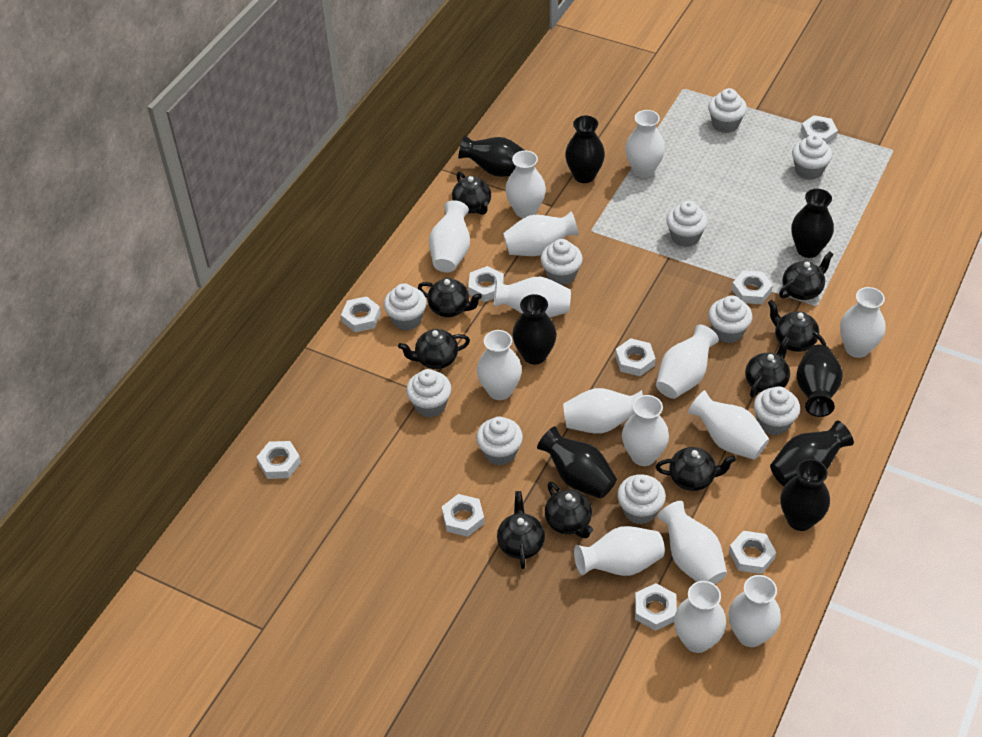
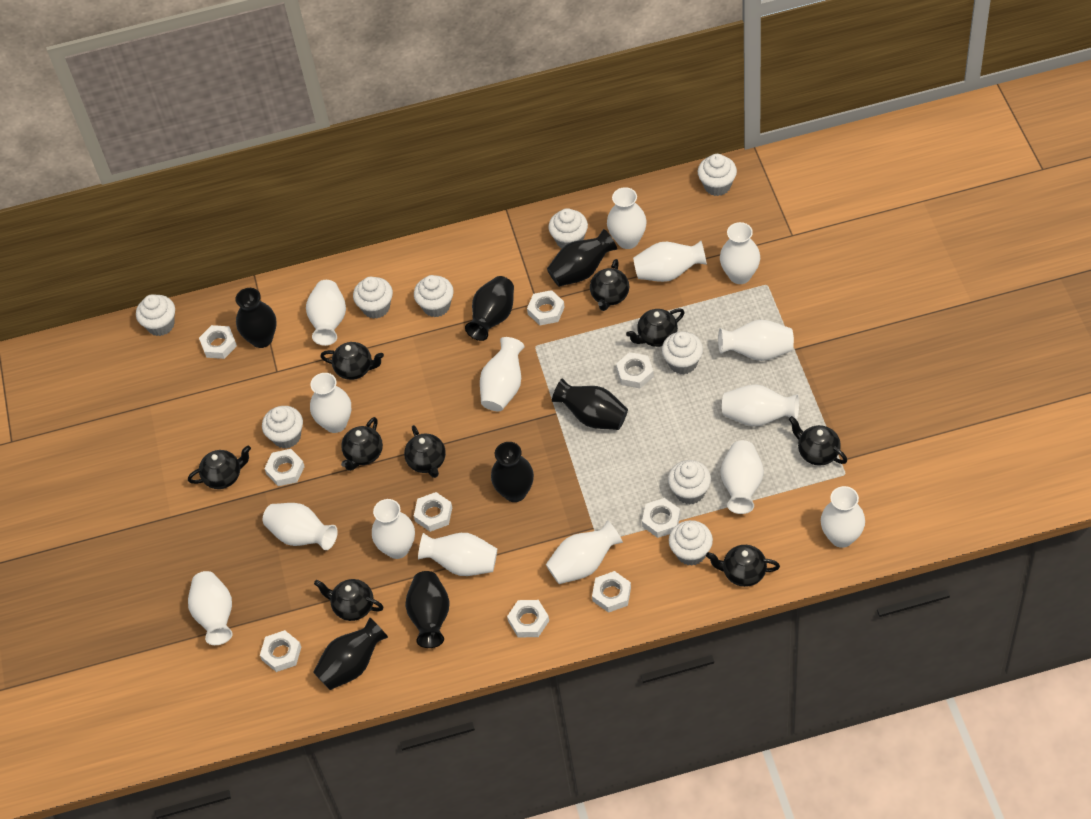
black vase: 8 -> 7
white cupcake: 10 -> 9

